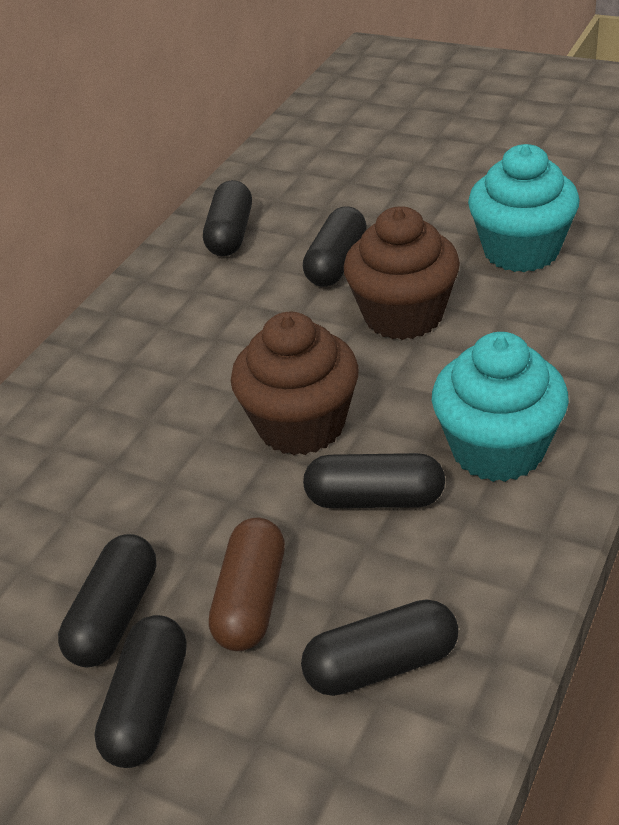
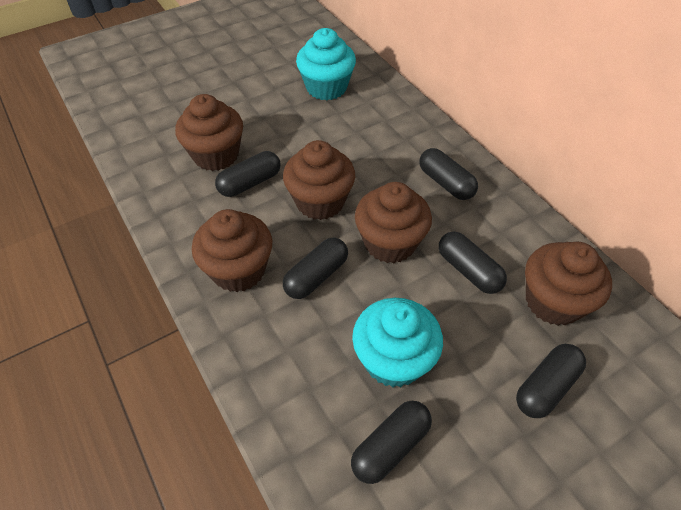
brown capsule: 1 -> 0
brown cupcake: 2 -> 5

